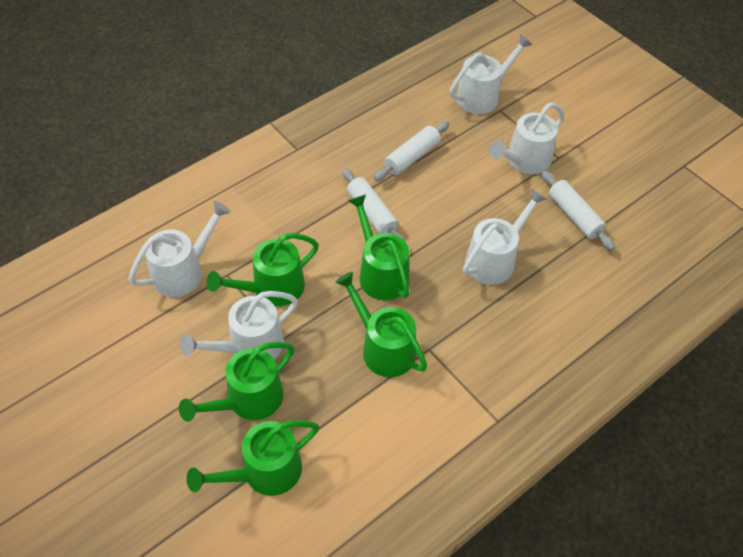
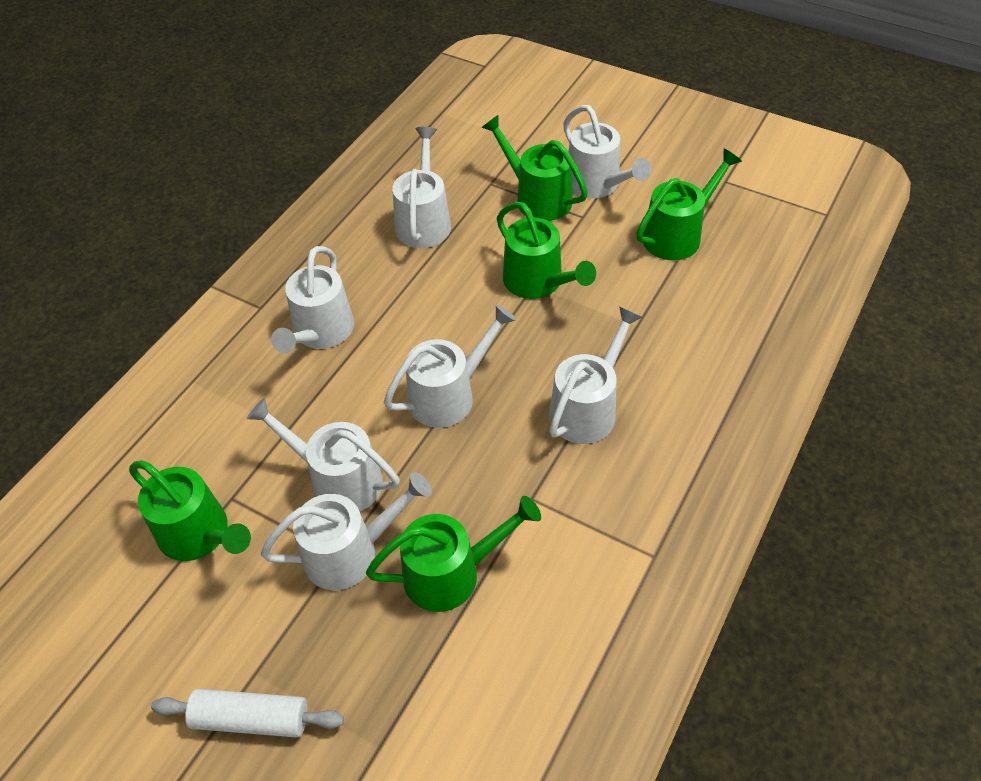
white rolling pin: 3 -> 1
white watering can: 5 -> 7

